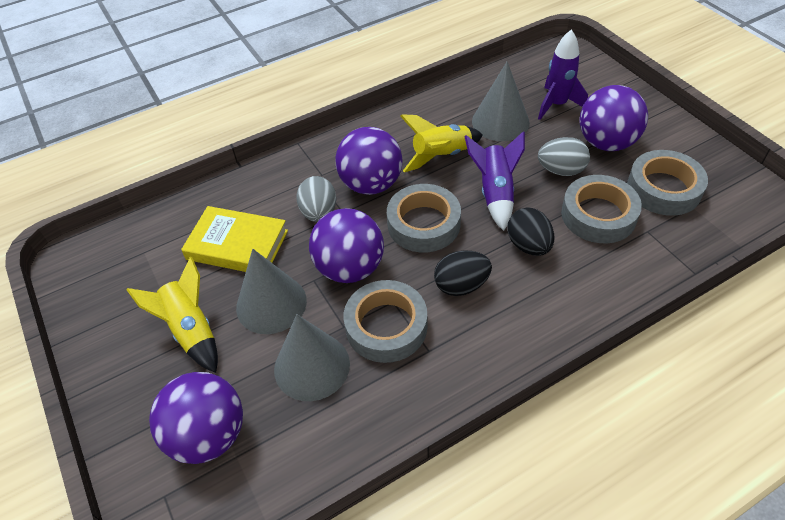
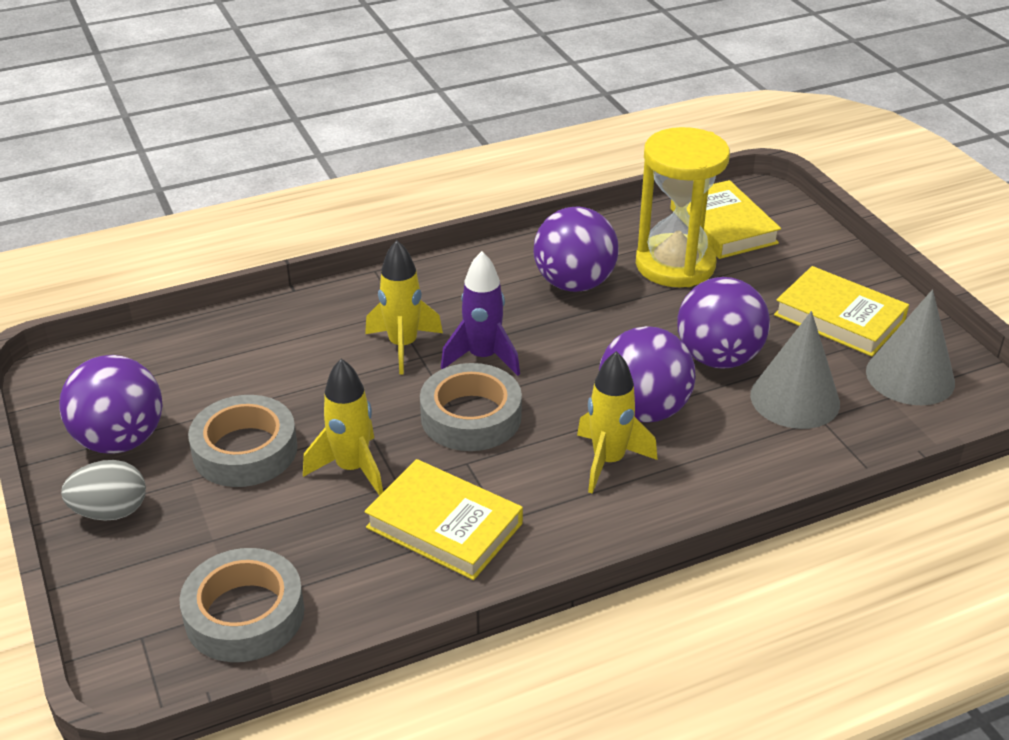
black egg: 2 -> 0
grey cone: 3 -> 2
grey egg: 2 -> 1
grey tape: 4 -> 3
purple rocket: 2 -> 1
yellow book: 1 -> 3
yellow hourglass: 0 -> 1
yellow rocket: 2 -> 3

